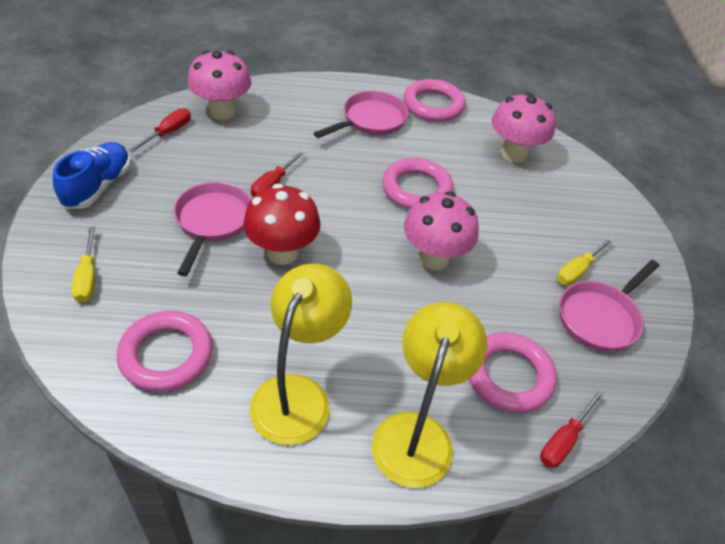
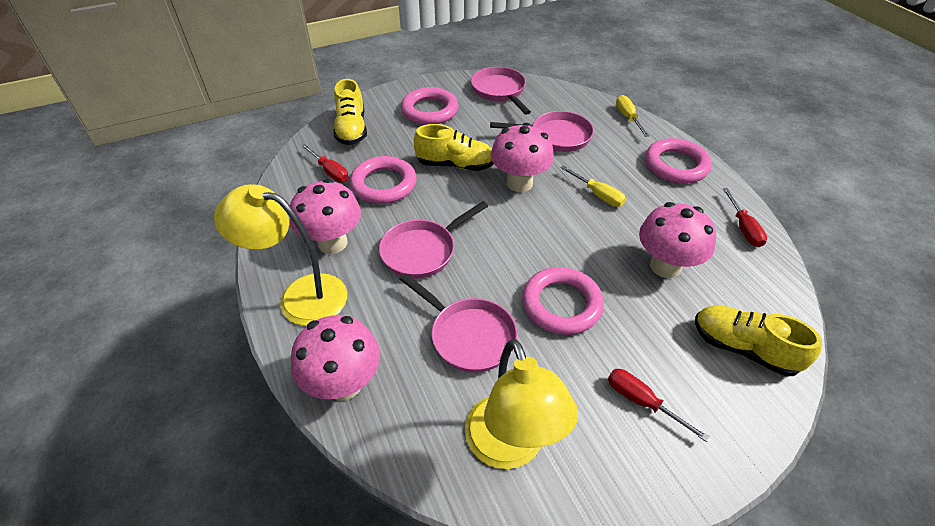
blue shoe: 1 -> 0
pink mushroom: 3 -> 4
pink pan: 3 -> 4
red mushroom: 1 -> 0
yellow shoe: 0 -> 3

